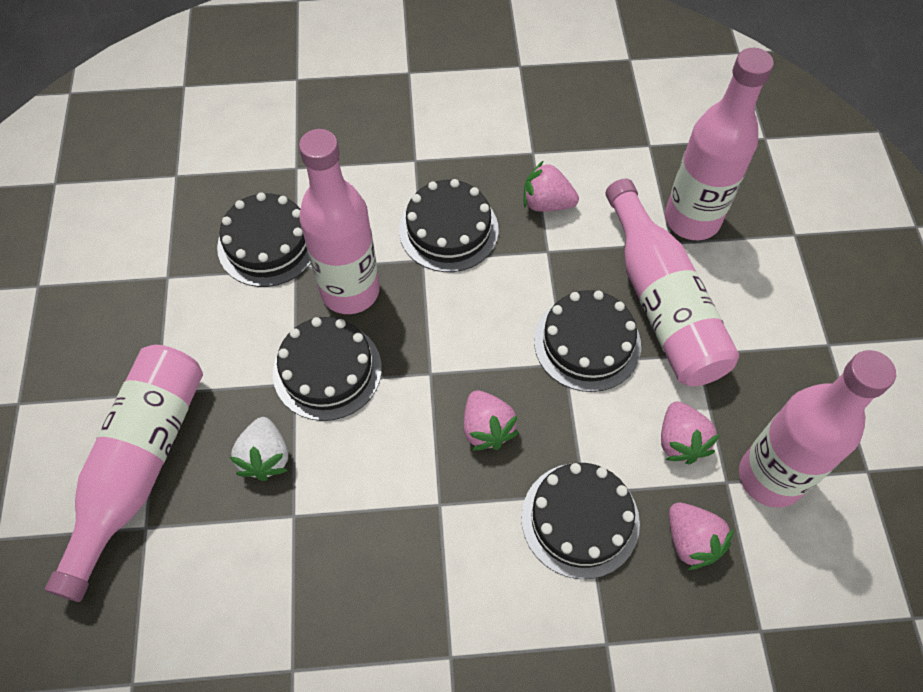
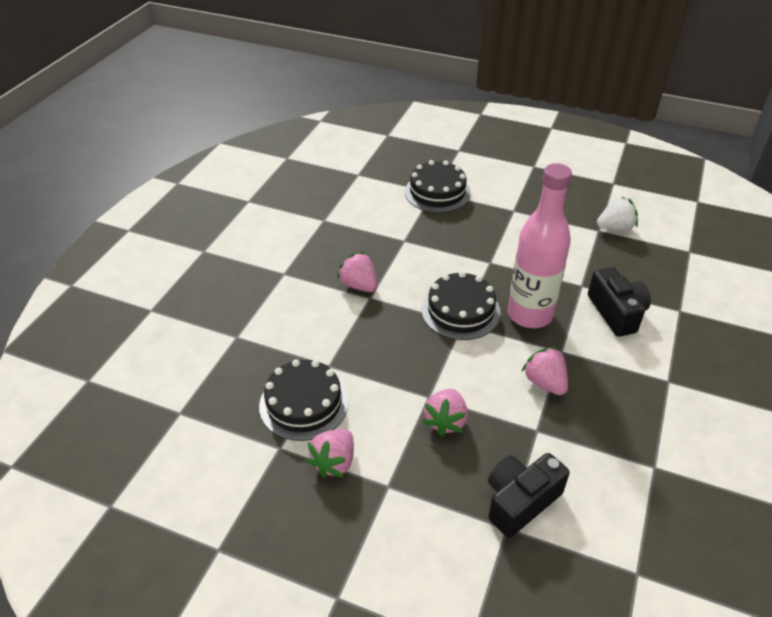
black cake: 5 -> 3
black camera: 0 -> 2
pink bottle: 5 -> 1

